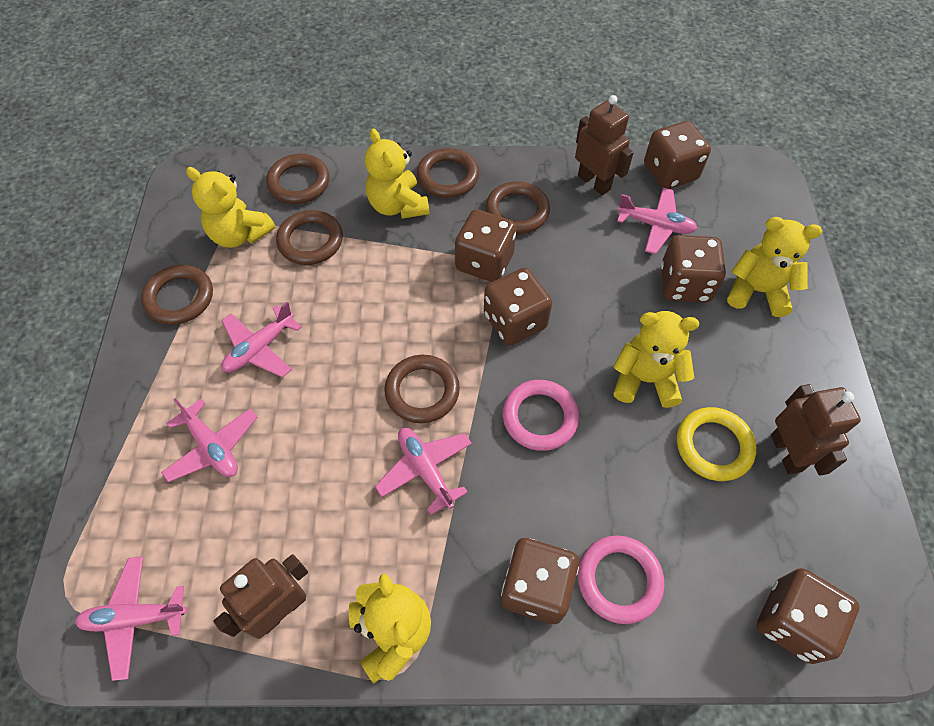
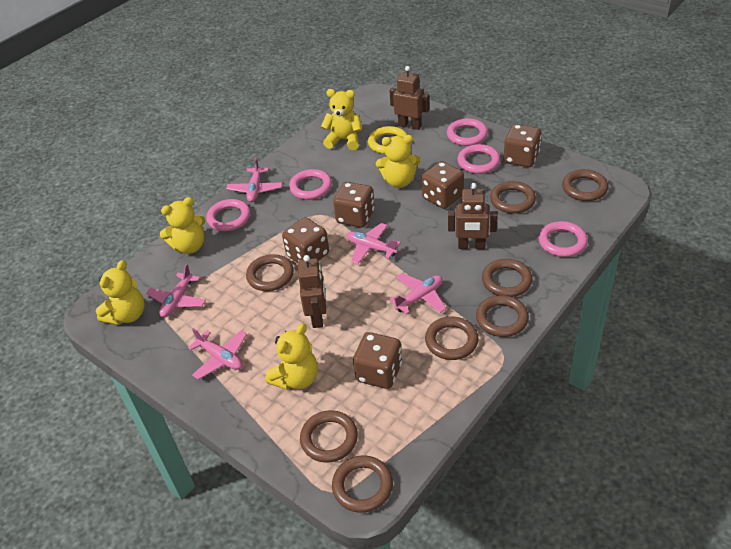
brown dice: 6 -> 5
brown ring: 6 -> 8
pink ring: 2 -> 5

